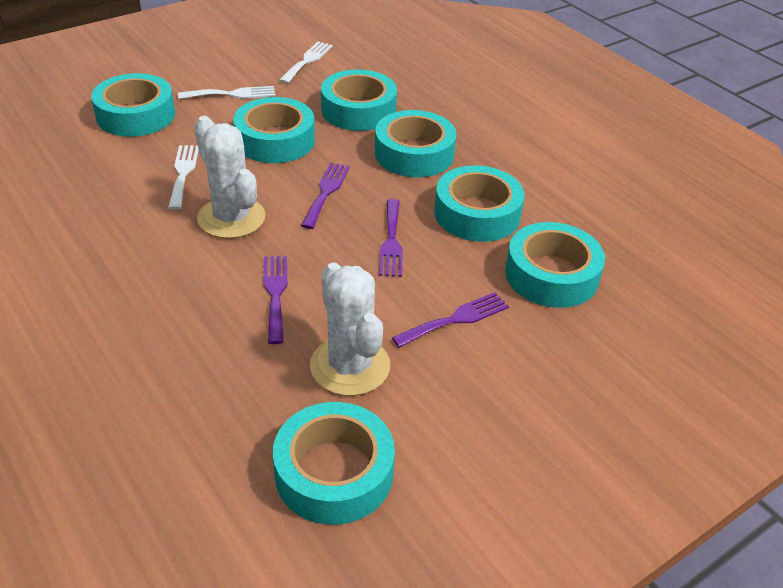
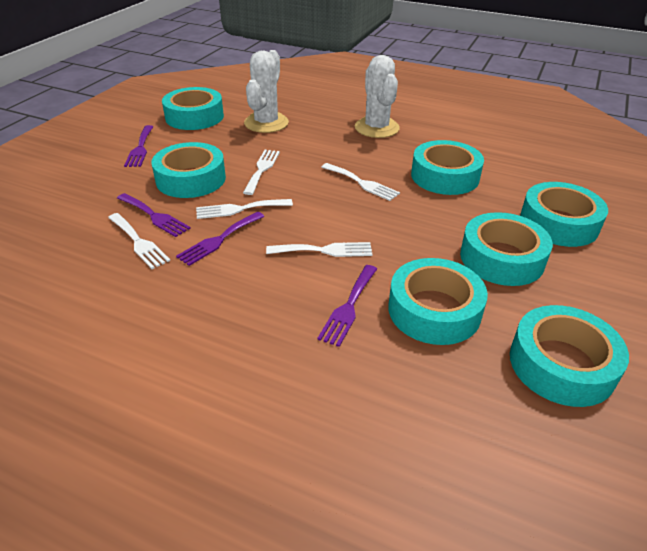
white fork: 3 -> 5

